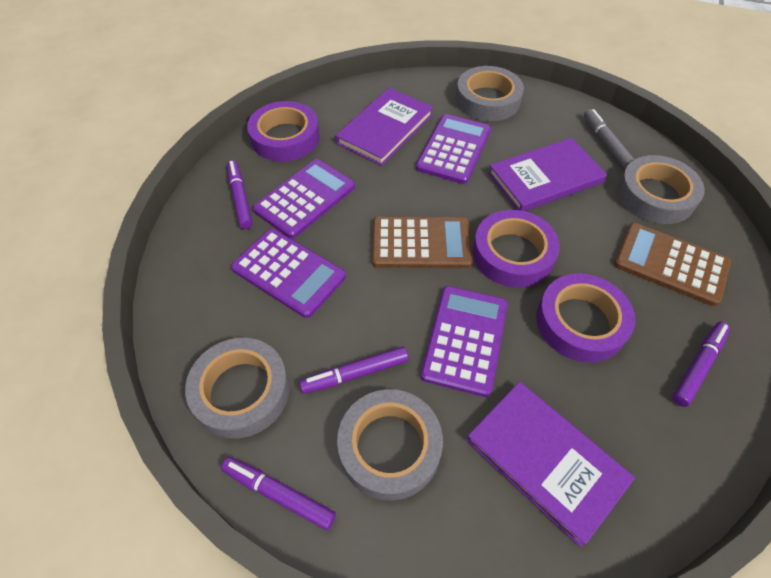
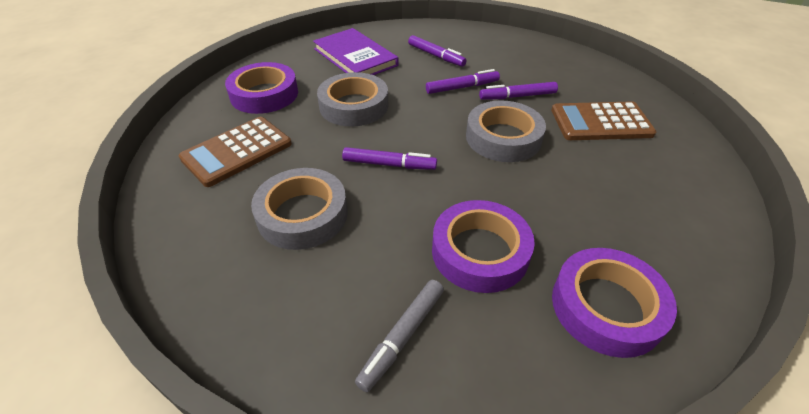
grey tape: 4 -> 3
purple book: 3 -> 1
purple calculator: 4 -> 0

